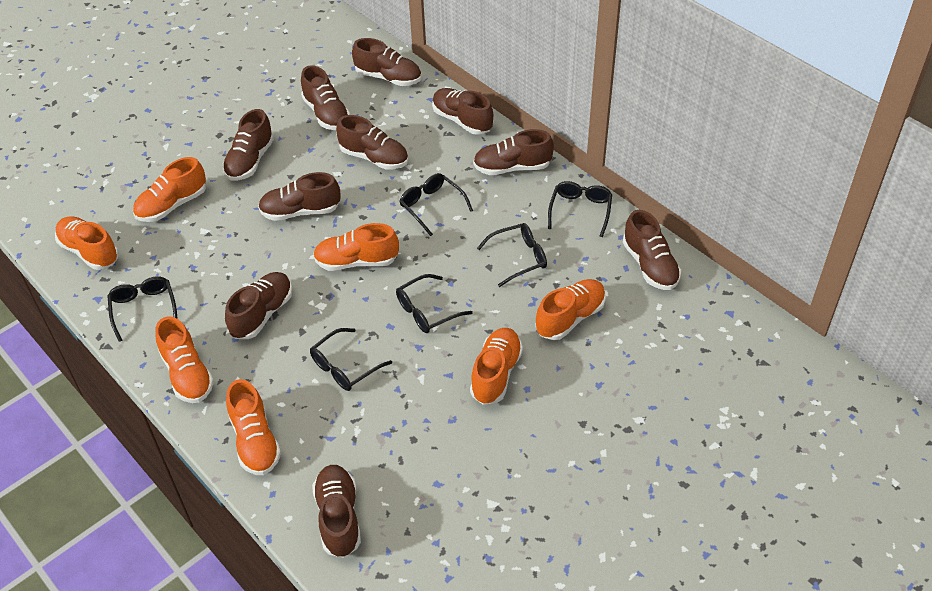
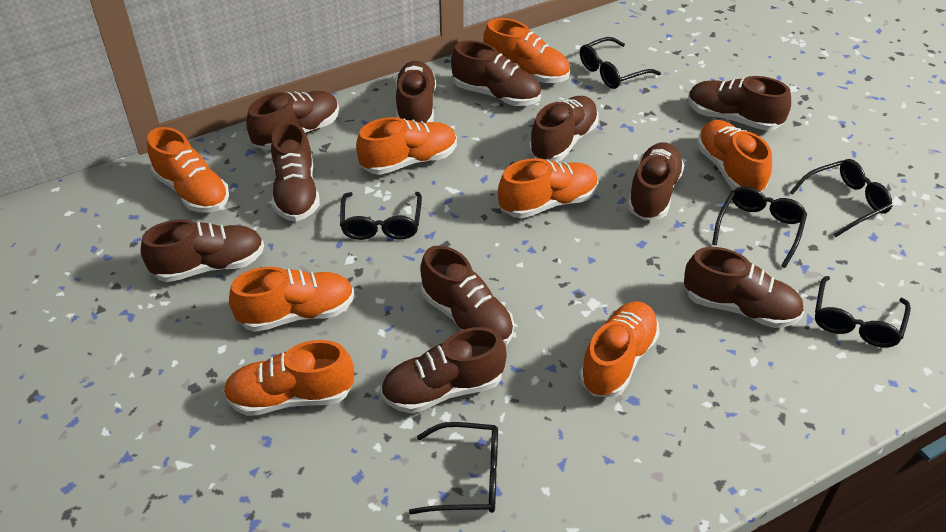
brown shoe: 10 -> 11
orange shoe: 7 -> 8

